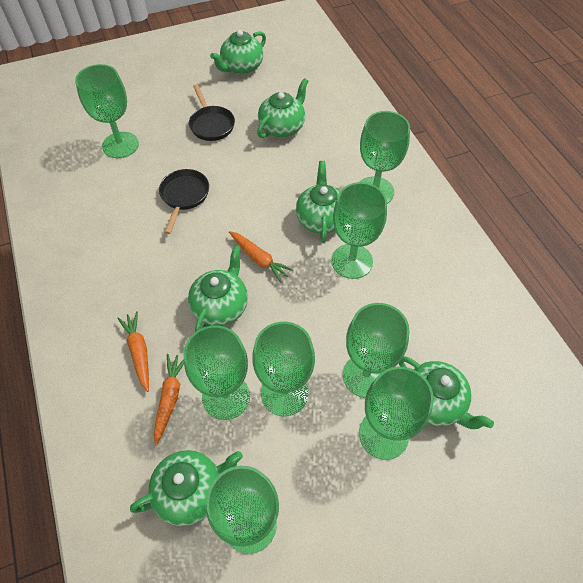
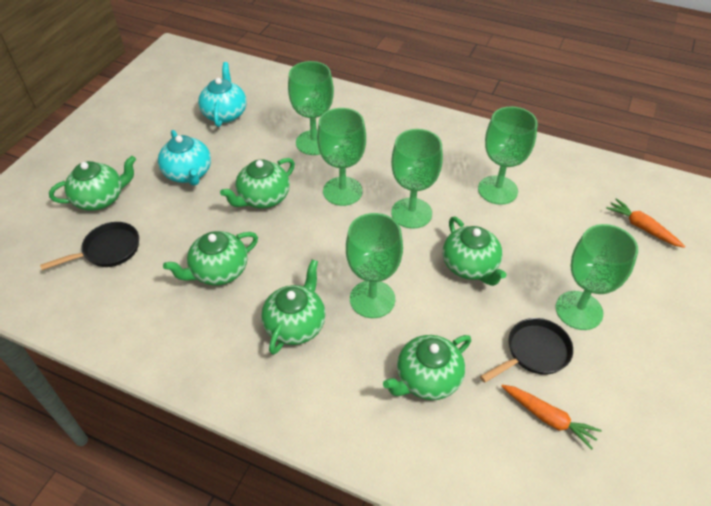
green goblet: 8 -> 6
orange carrot: 3 -> 2
turquoise teapot: 0 -> 2

